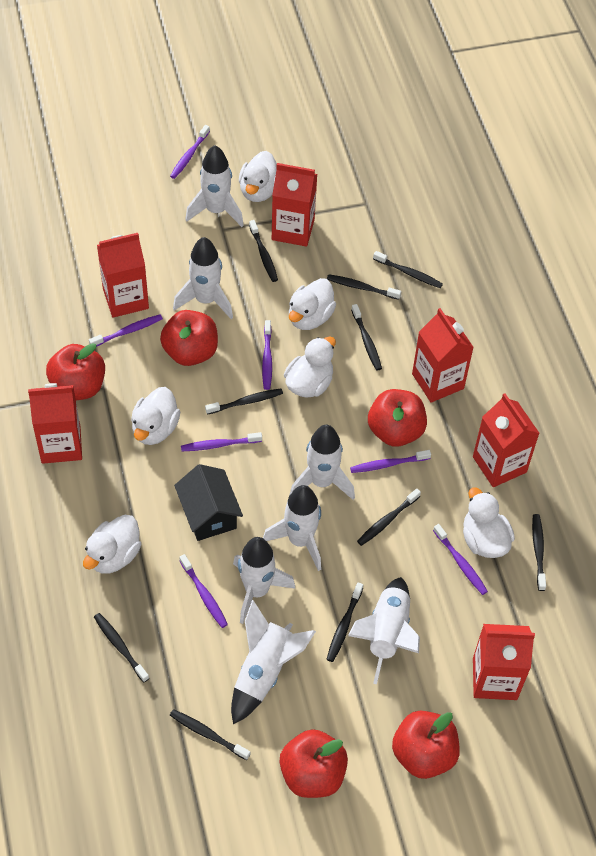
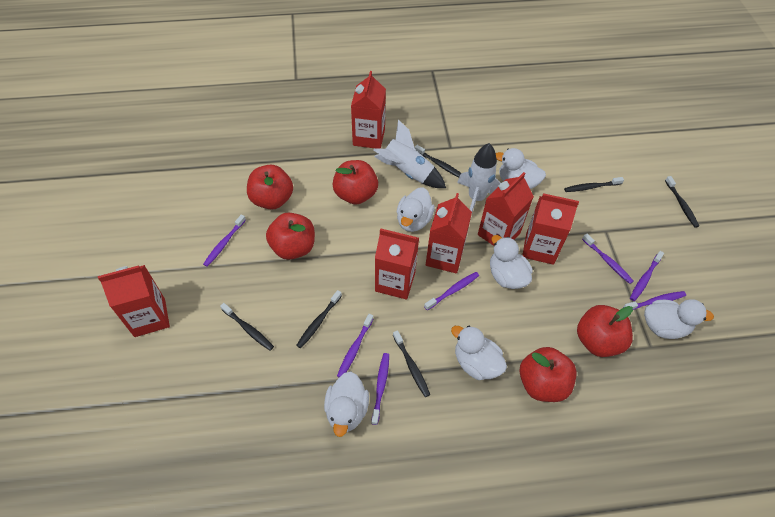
black house: 1 -> 0
black toothbrush: 10 -> 6
white rocket: 7 -> 2

